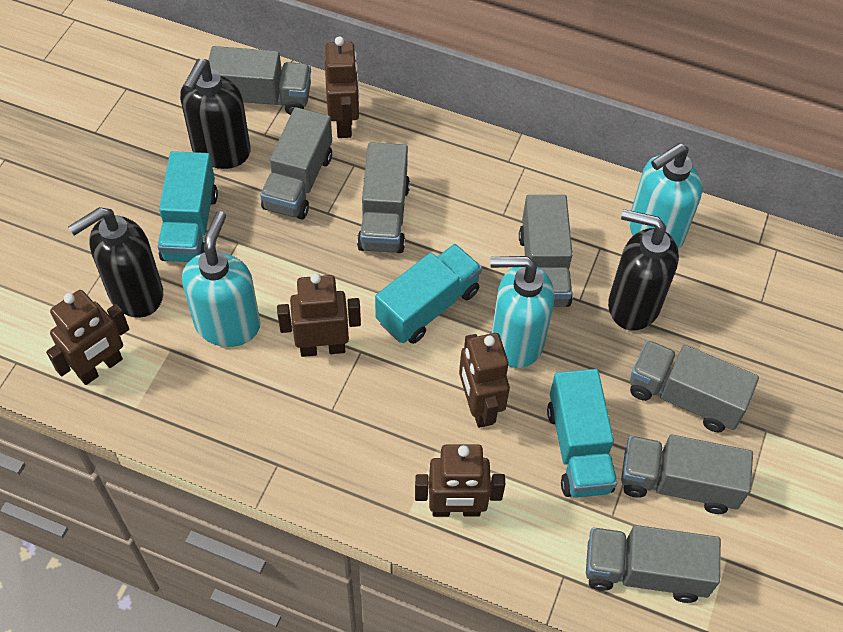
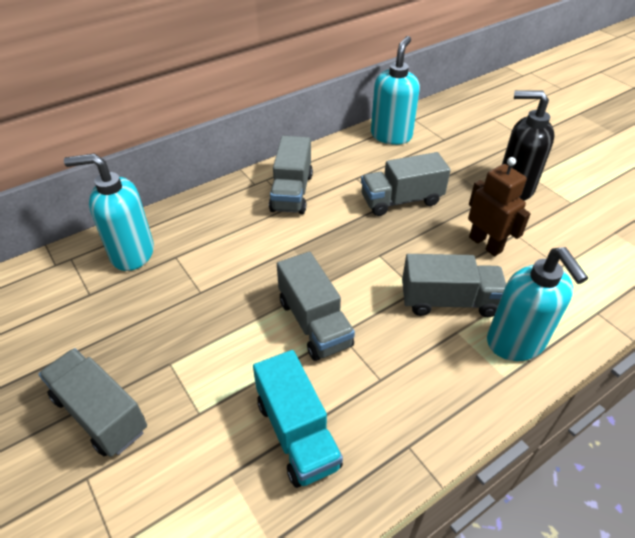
black soap dispenser: 3 -> 1
brown robot: 5 -> 1
grey truck: 7 -> 5
turquoise truck: 3 -> 1

